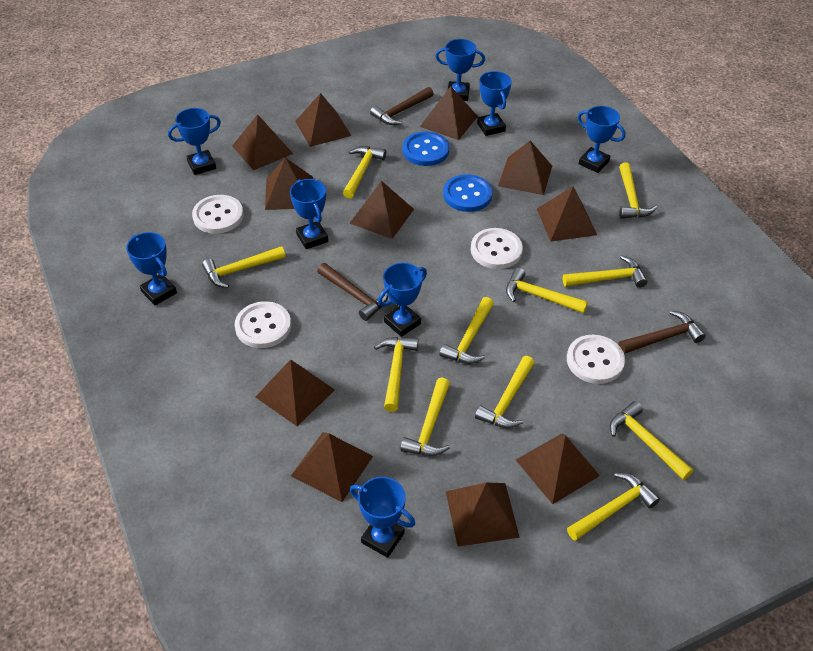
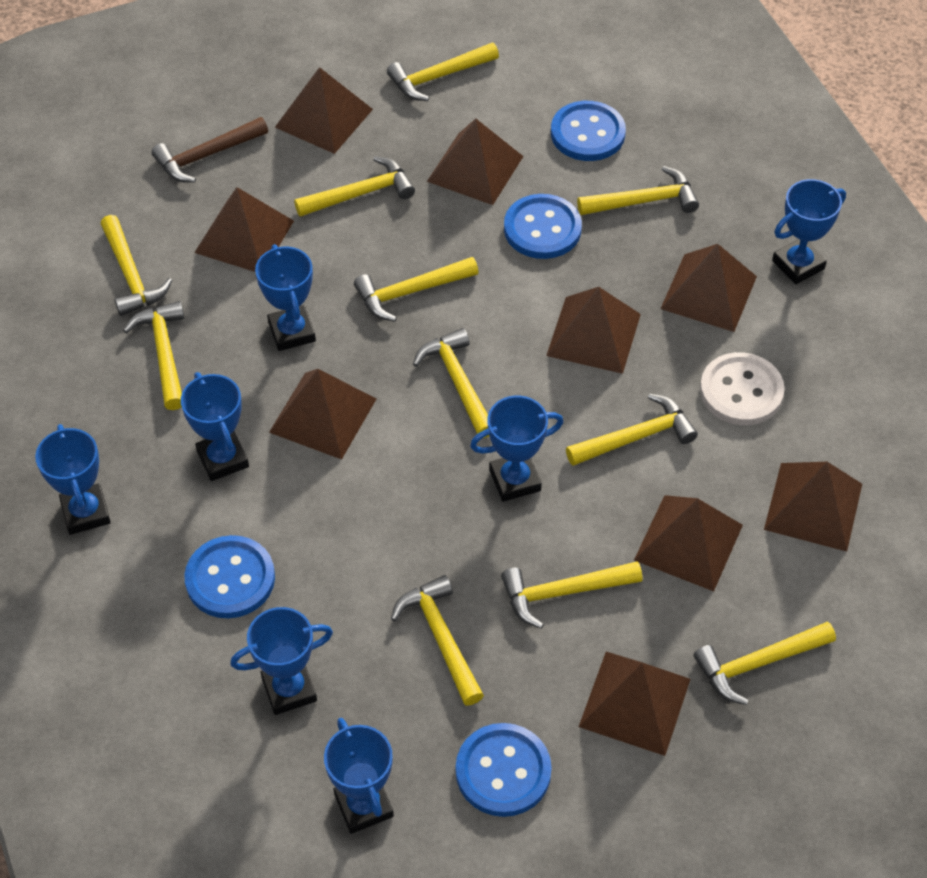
blue button: 2 -> 4
blue trophy: 8 -> 7
brown hammer: 3 -> 1
brown pyramid: 11 -> 9
white button: 4 -> 1

